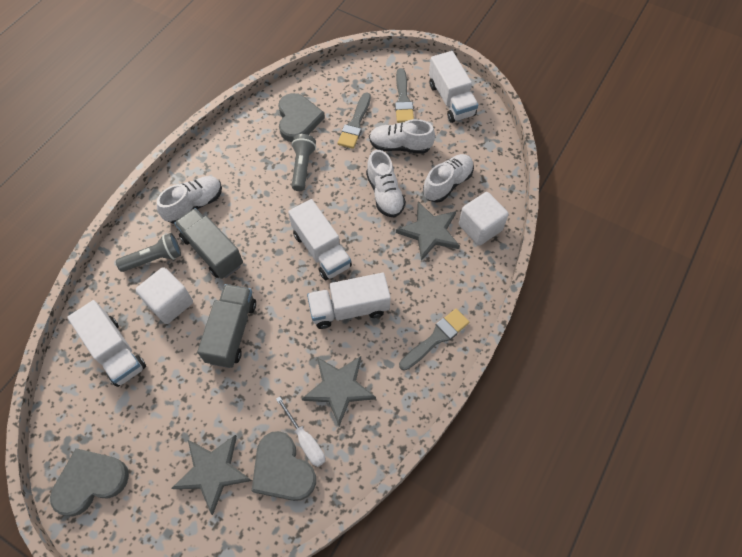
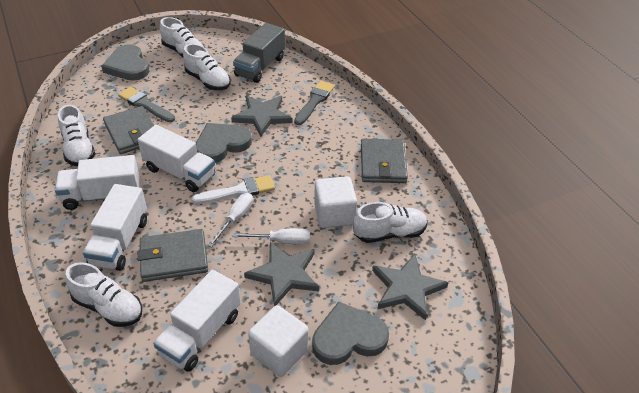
grey brush: 3 -> 2
grey flashlight: 2 -> 0
grey truck: 2 -> 1
grey wallet: 0 -> 3
white brush: 0 -> 1
white screwdriver: 1 -> 2
white shoe: 4 -> 5

